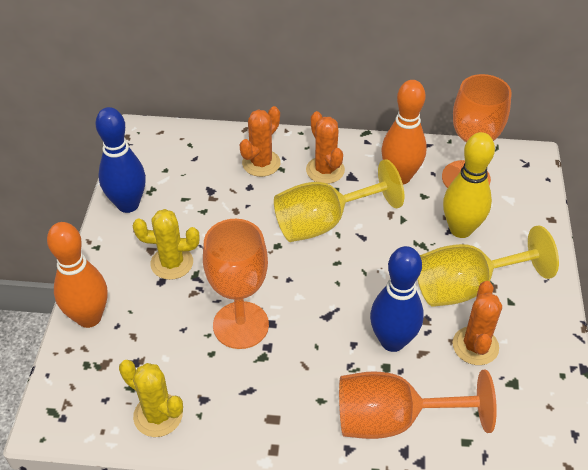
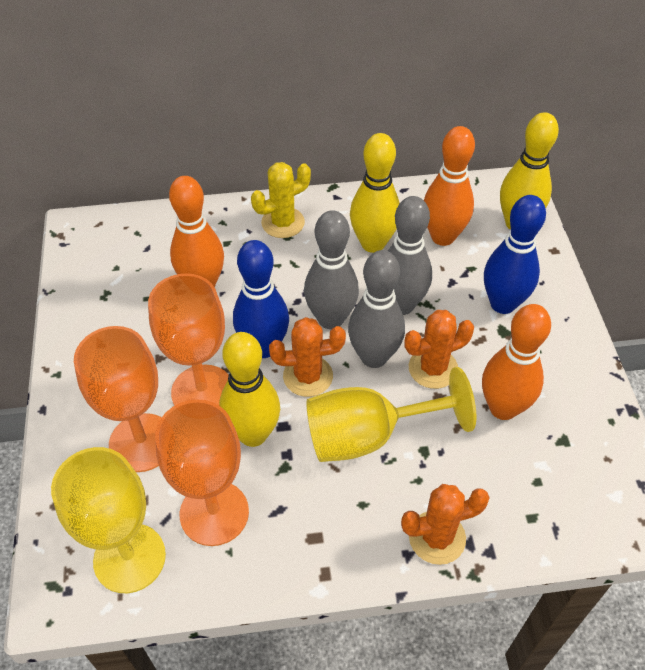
grey bowling pin: 0 -> 3
orange bowling pin: 2 -> 3
yellow bowling pin: 1 -> 3
yellow cactus: 2 -> 1

